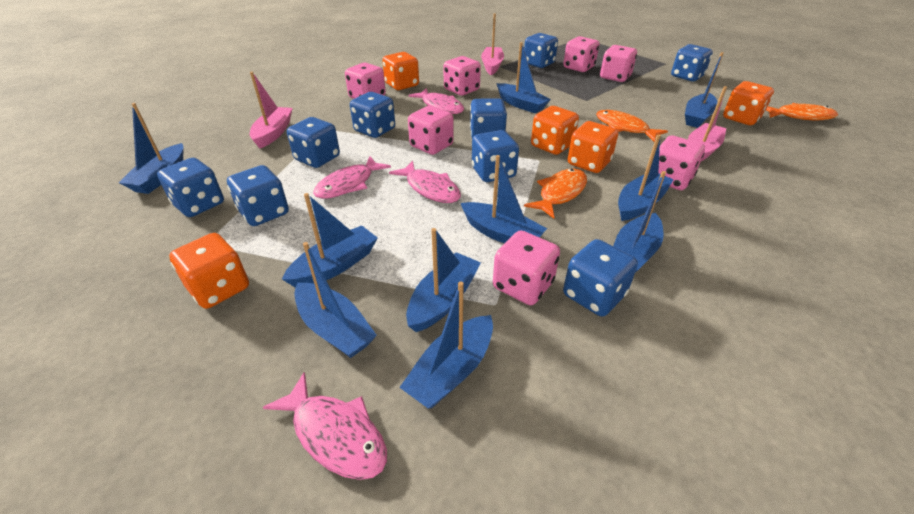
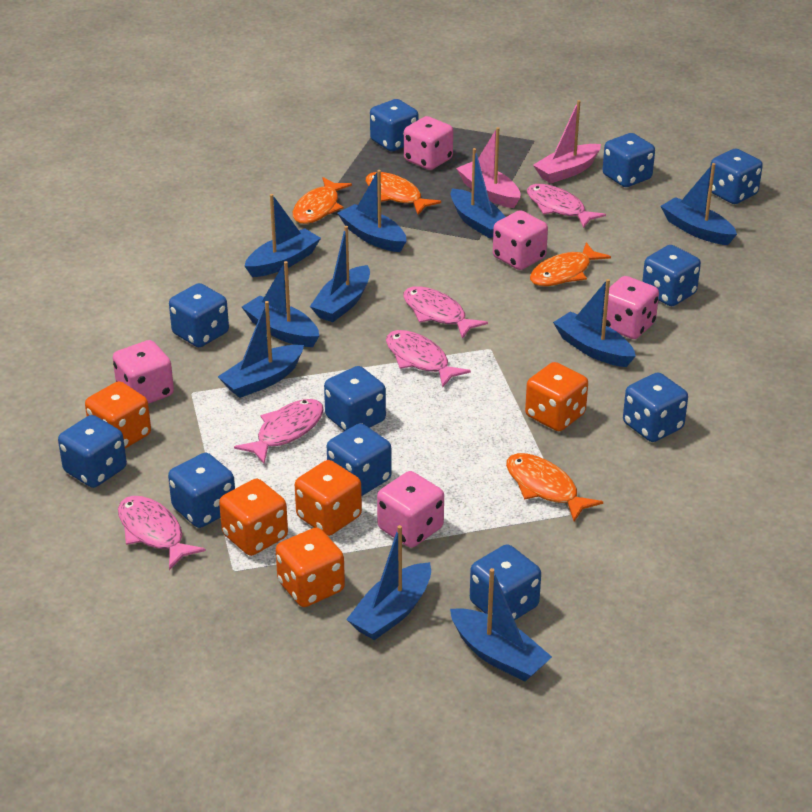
blue dice: 9 -> 11
orange fish: 3 -> 4
pink boat: 3 -> 2
pink dice: 7 -> 5
pink fish: 4 -> 5

